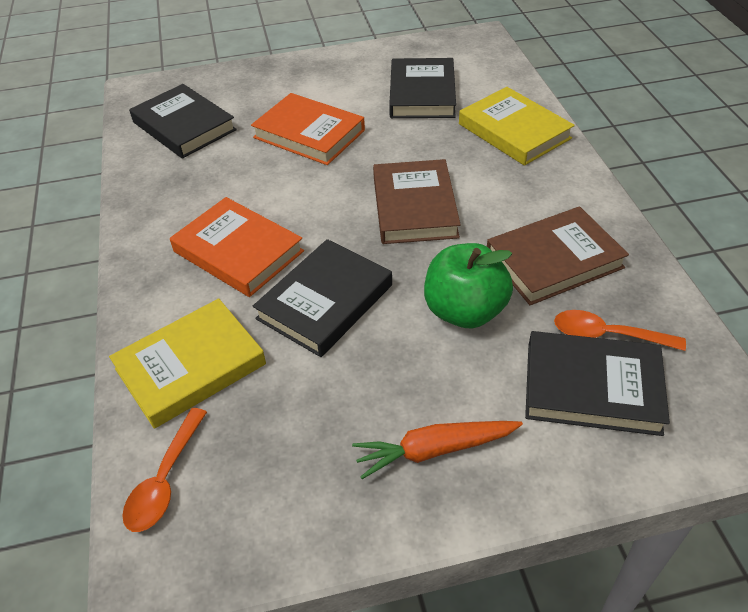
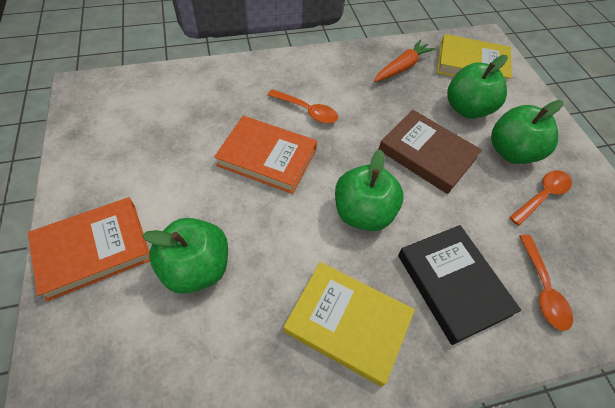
black book: 4 -> 1
brown book: 2 -> 1
green apple: 1 -> 4
orange spoon: 2 -> 3

